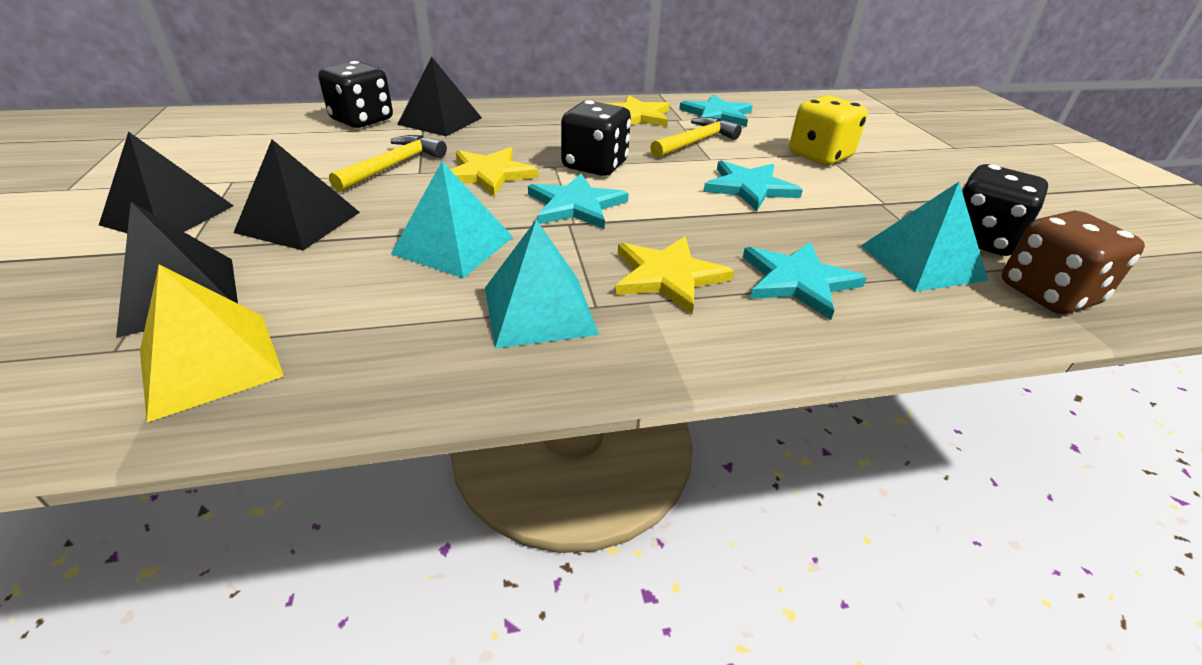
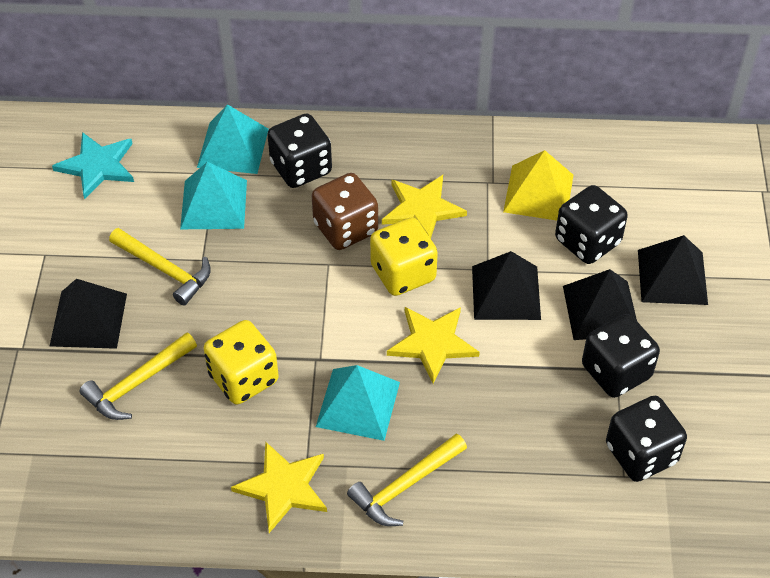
black dice: 3 -> 4
turquoise star: 4 -> 1
yellow dice: 1 -> 2
yellow hammer: 2 -> 3

